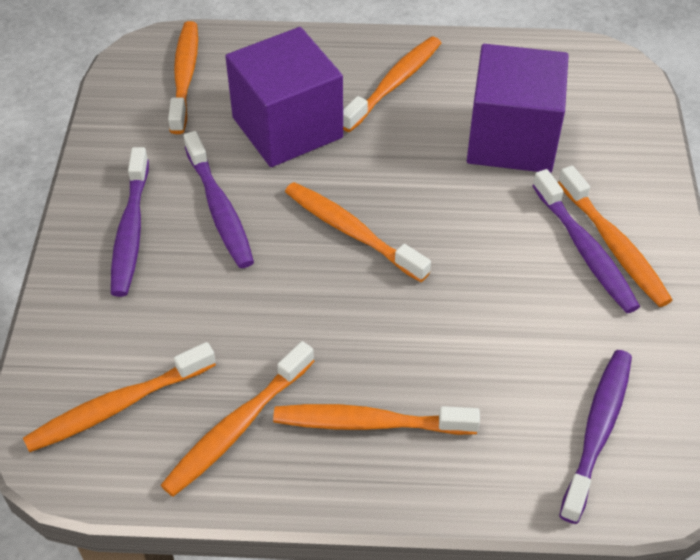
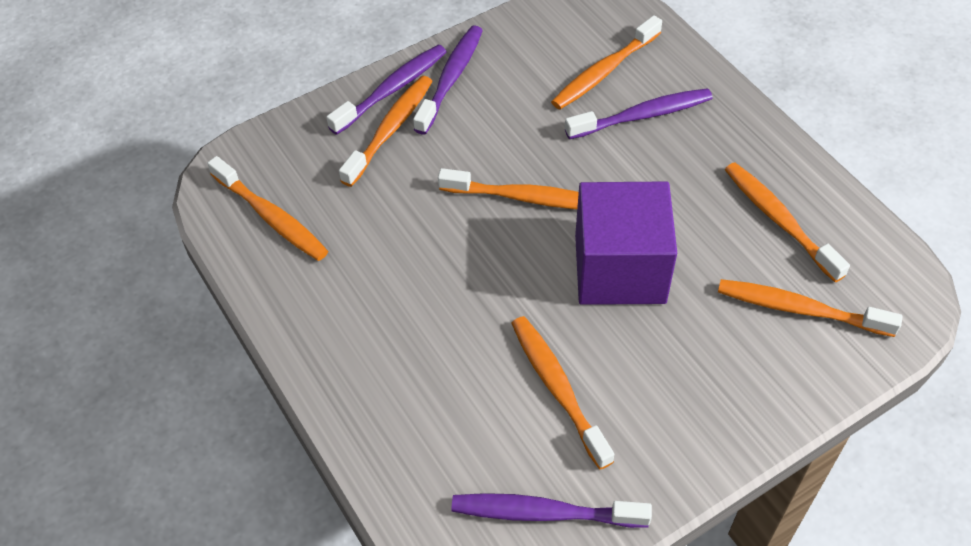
purple cube: 2 -> 1

